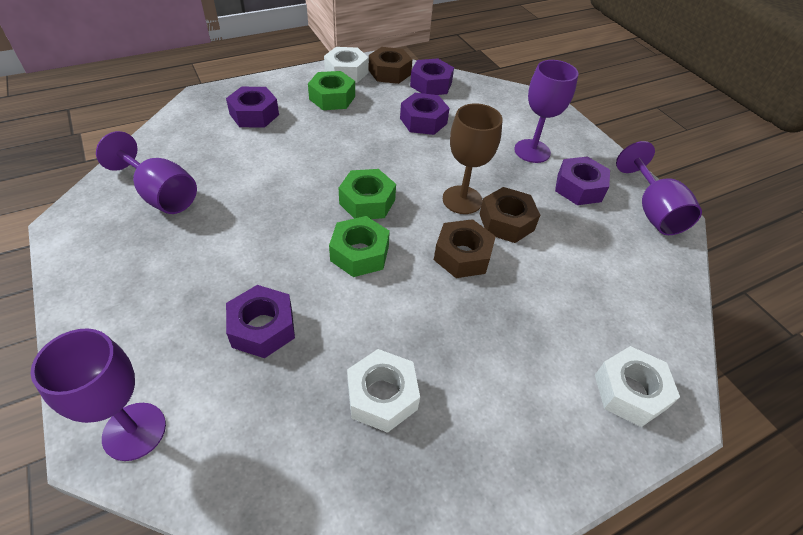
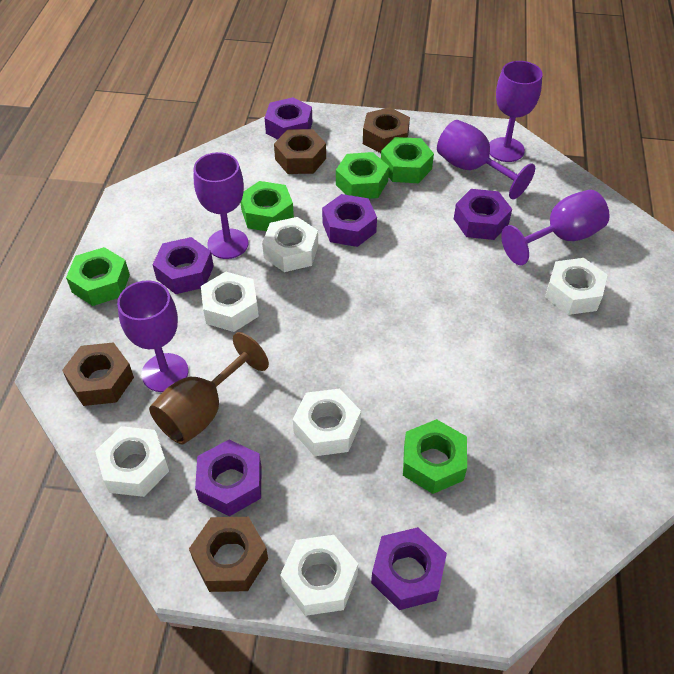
brown nut: 3 -> 4
green nut: 3 -> 5
purple goblet: 4 -> 5
purple nut: 5 -> 6
white nut: 3 -> 6

